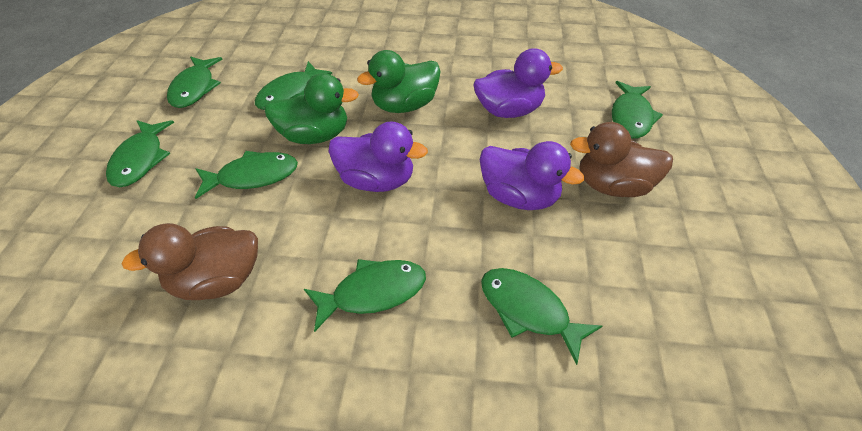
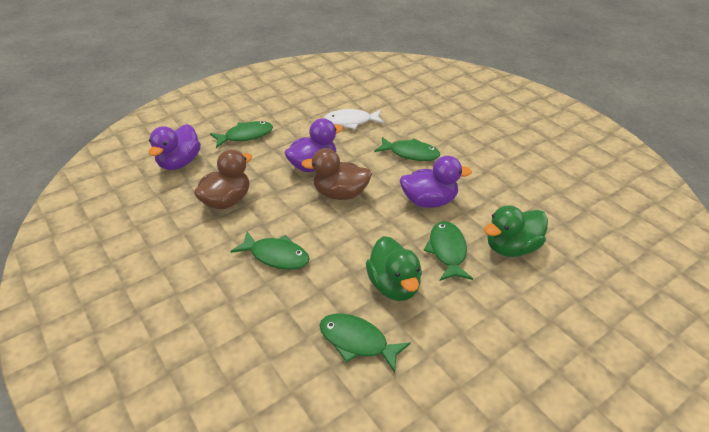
green fish: 7 -> 5
white fish: 0 -> 1

